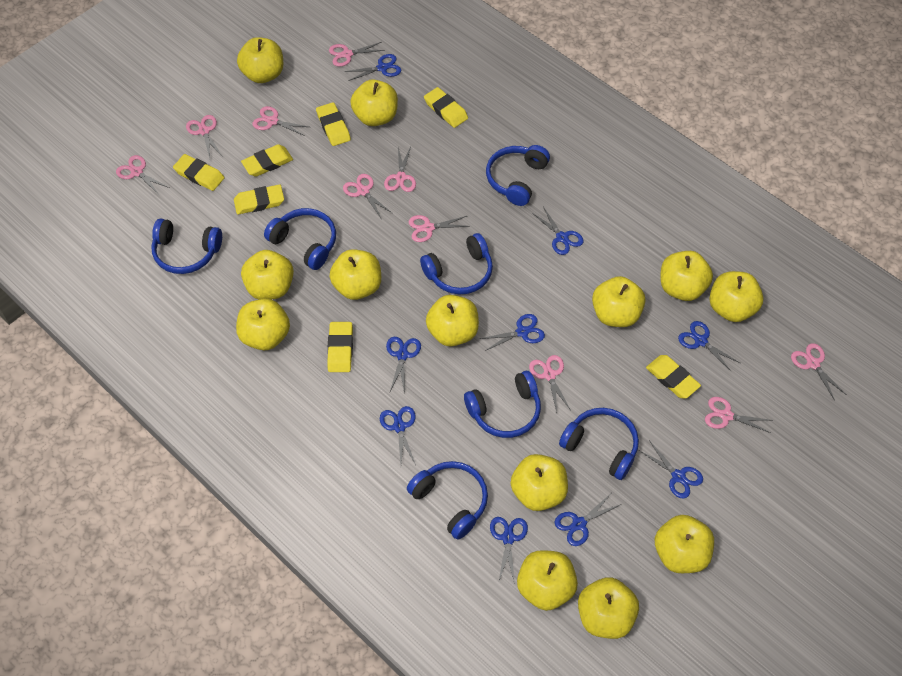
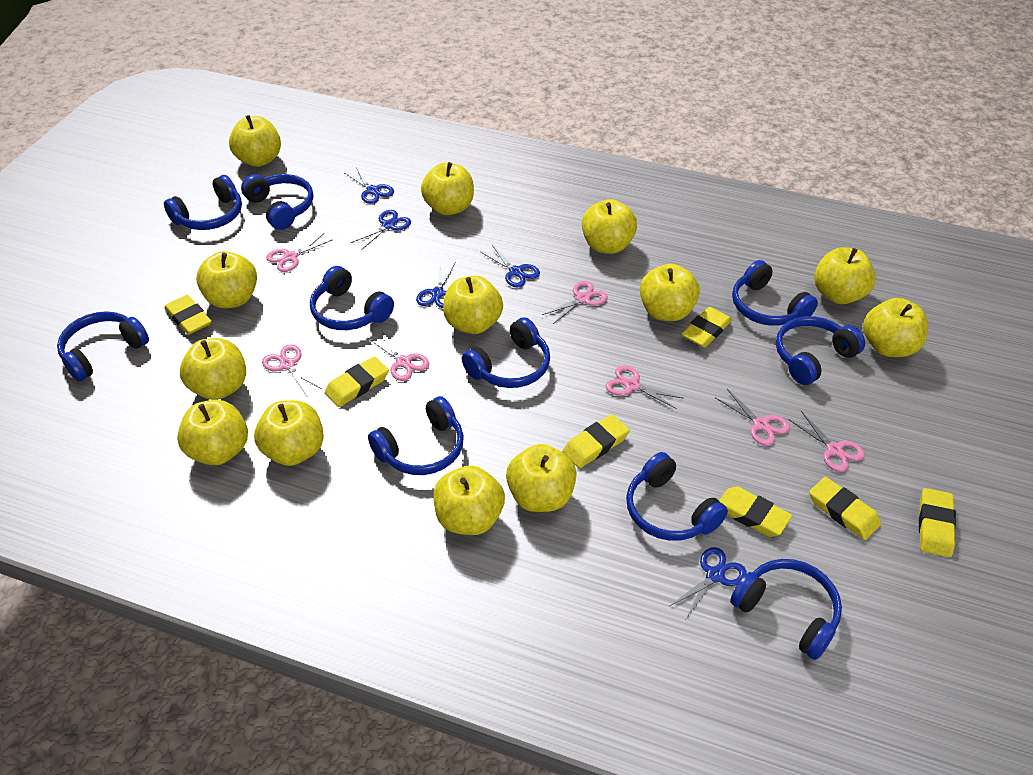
blue headphones: 7 -> 10
blue scissors: 9 -> 5
pink scissors: 10 -> 7

